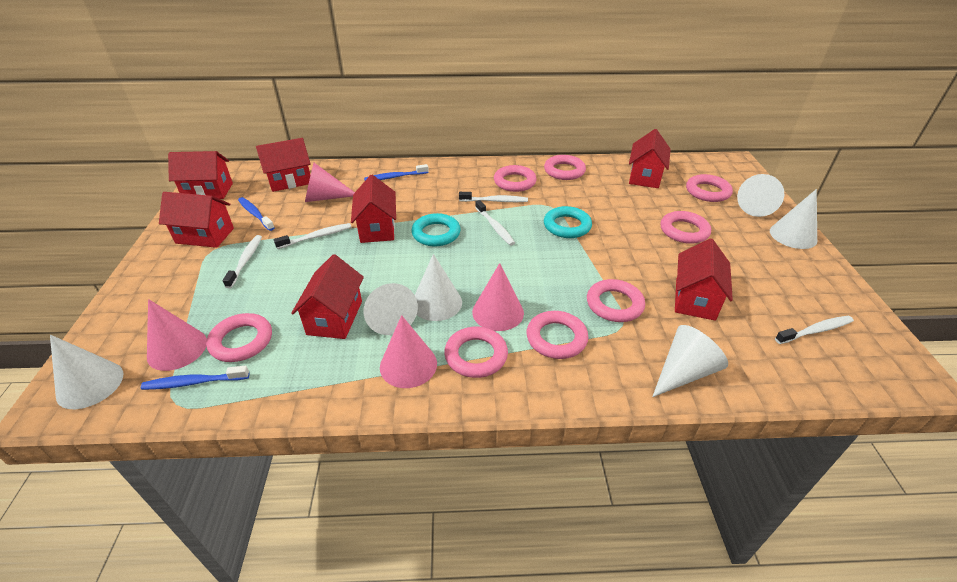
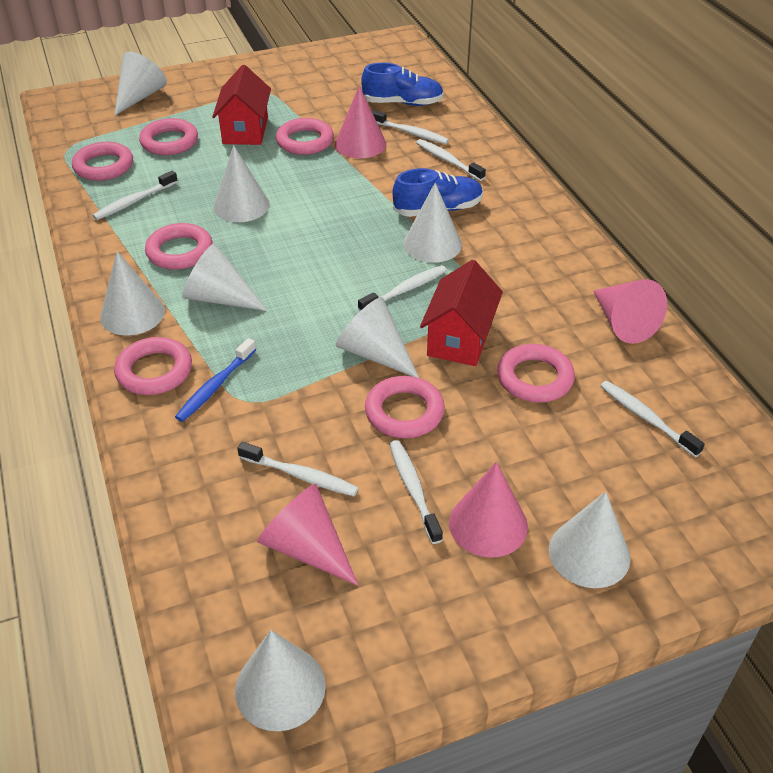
blue shoe: 0 -> 2
blue toothbrush: 3 -> 1
pink ring: 8 -> 7
red house: 7 -> 2
turquoise ring: 2 -> 0
white cone: 6 -> 8
white toothbrush: 5 -> 7

